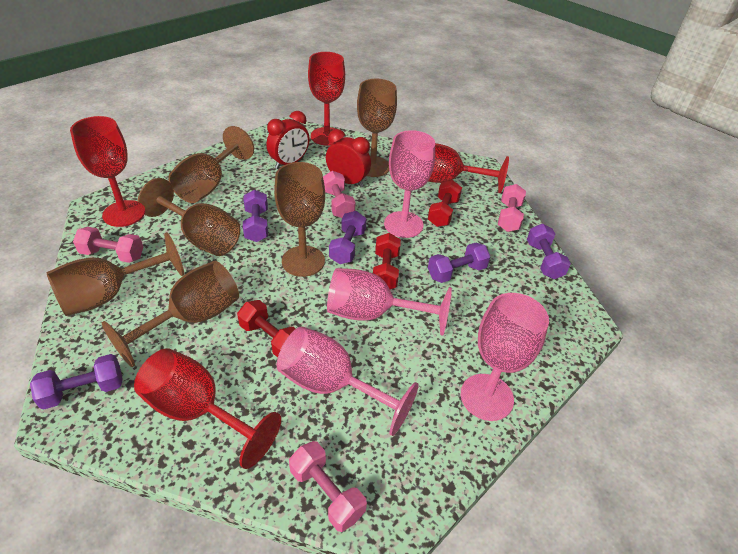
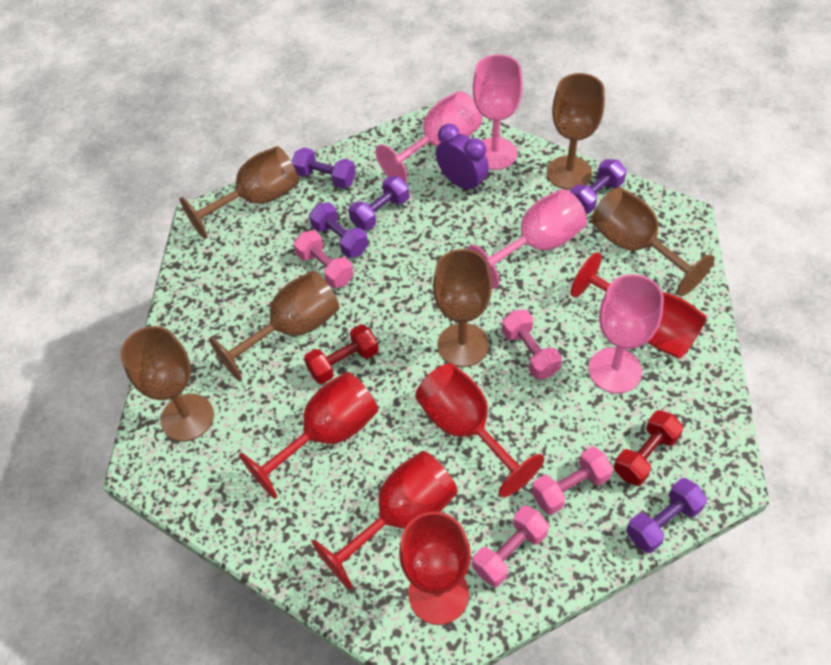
purple clock: 0 -> 1
red clock: 2 -> 0
red dumbbell: 3 -> 2
red goblet: 4 -> 5

